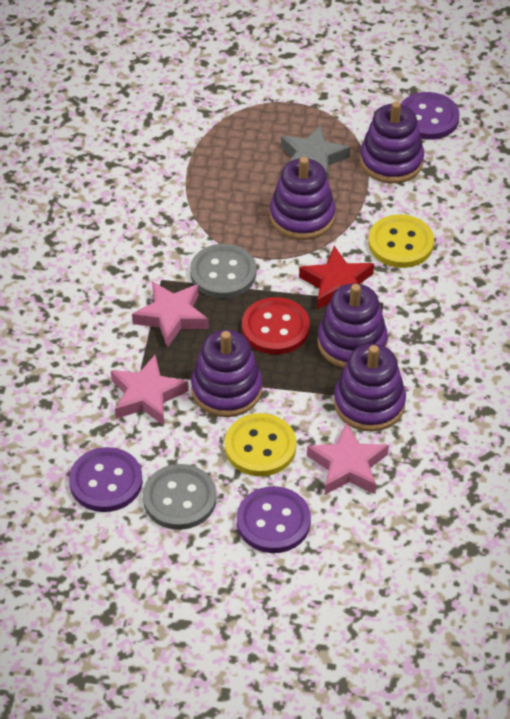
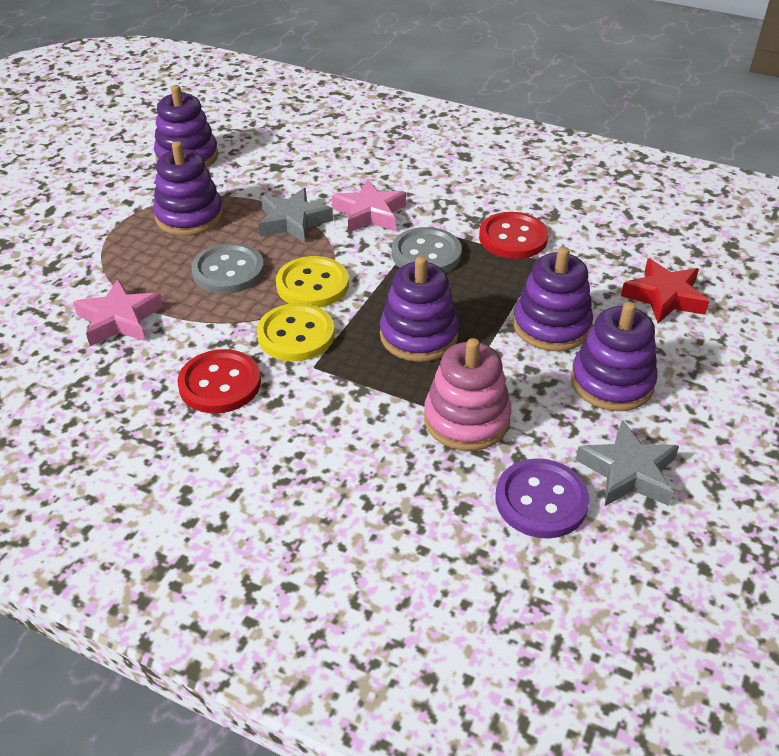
grey star: 1 -> 2
pink stacking toy: 0 -> 1
pink star: 3 -> 2
purple button: 3 -> 1
red button: 1 -> 2

